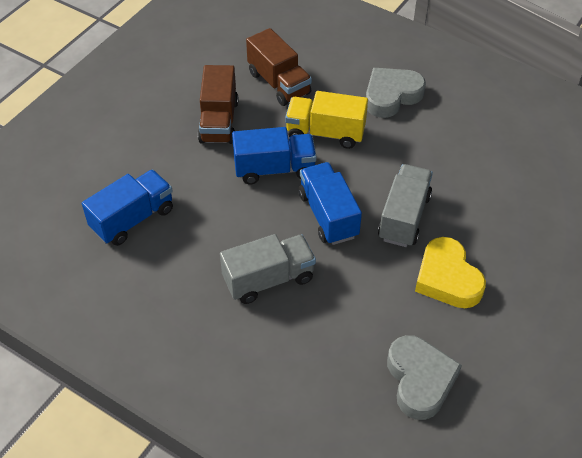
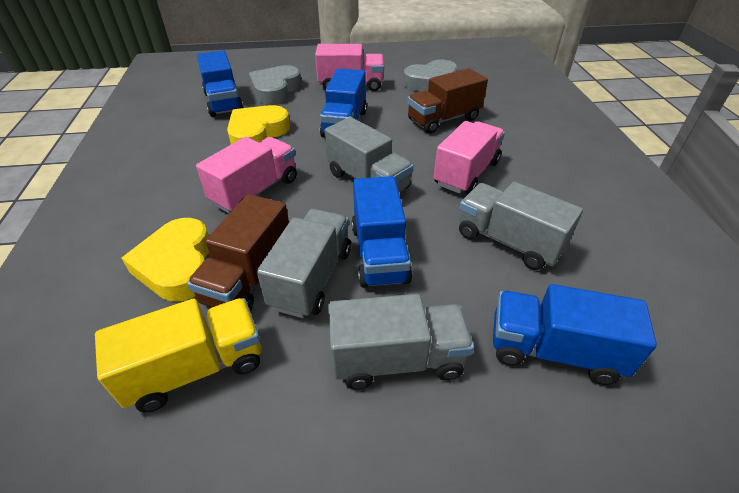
blue truck: 3 -> 4
grey truck: 2 -> 4
pink truck: 0 -> 3
yellow heart: 1 -> 2

